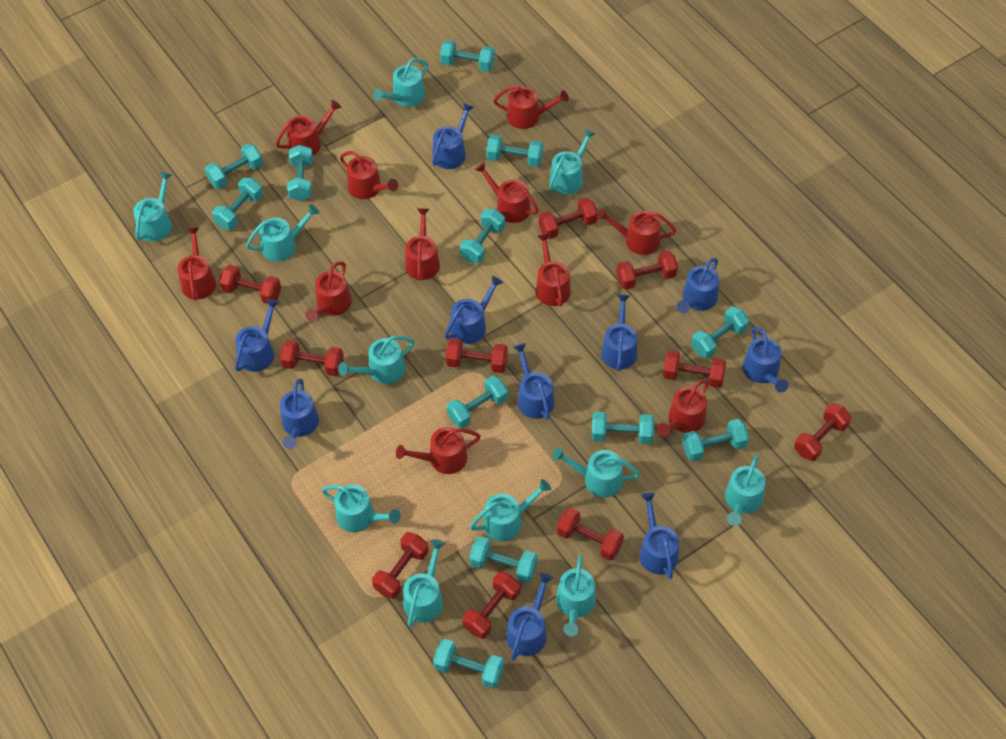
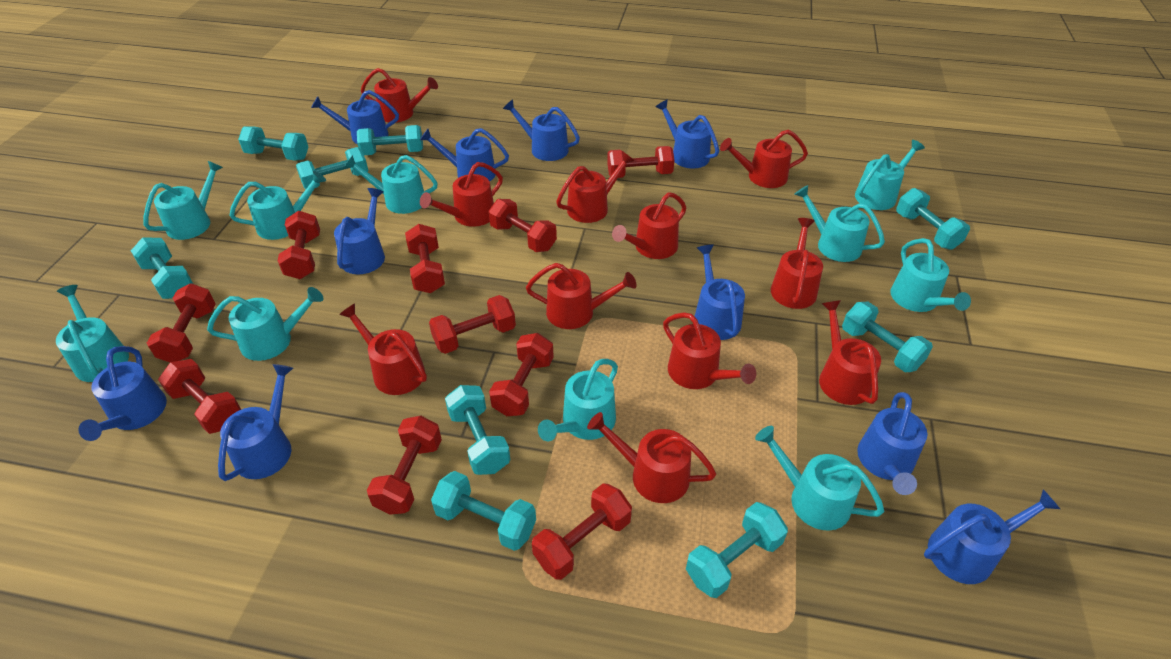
turquoise dumbbell: 12 -> 9
turquoise watering can: 11 -> 10

